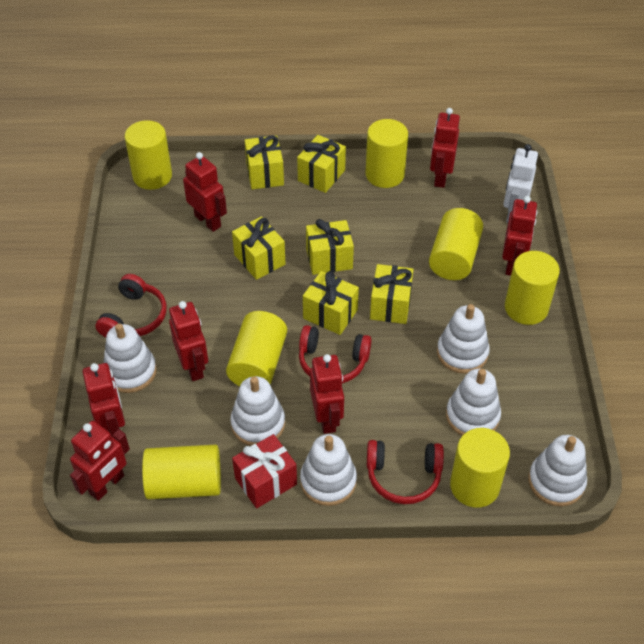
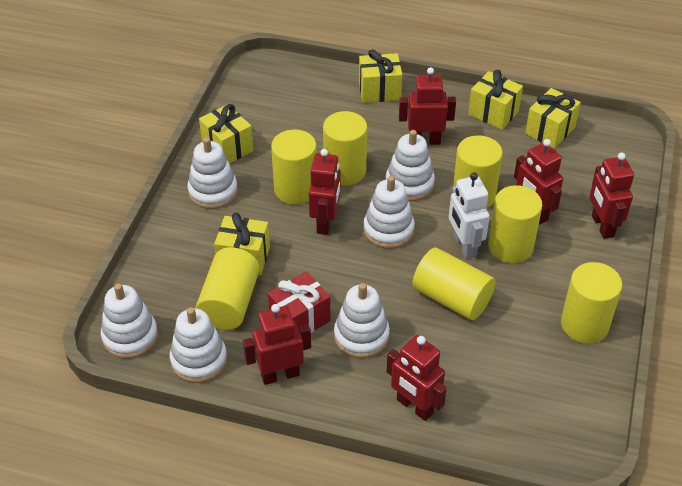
red headphones: 3 -> 0
red robot: 7 -> 6
yellow gift: 6 -> 5

